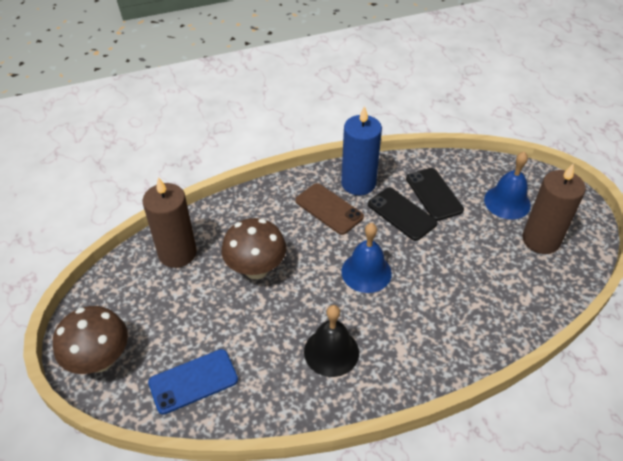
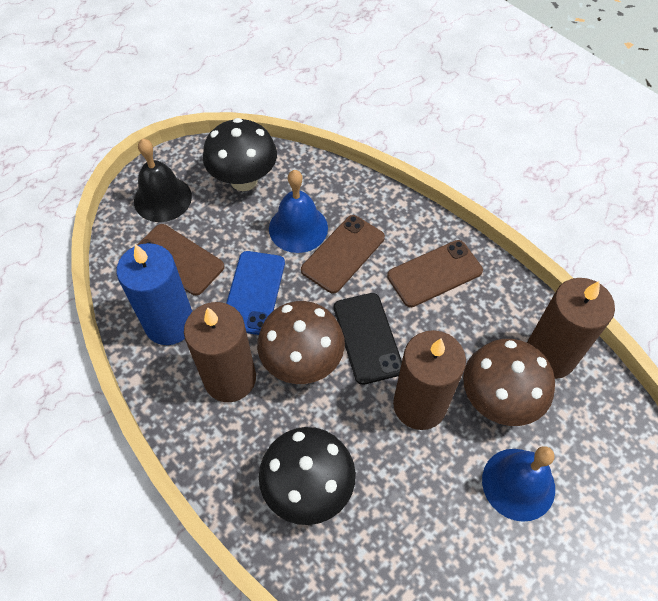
black mushroom: 0 -> 2
black phone: 2 -> 1
brown candle: 2 -> 3
brown phone: 1 -> 3

